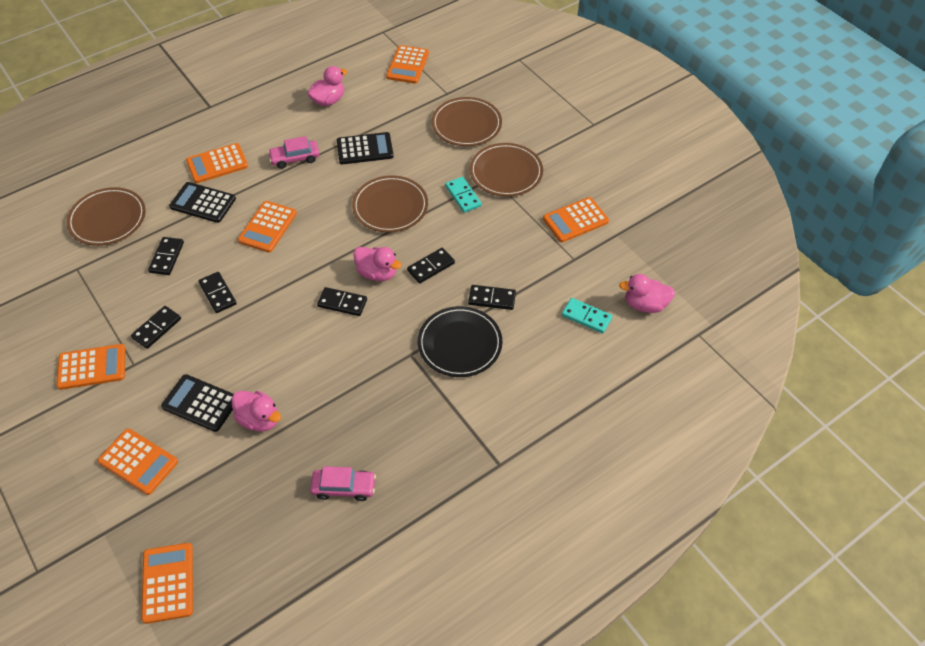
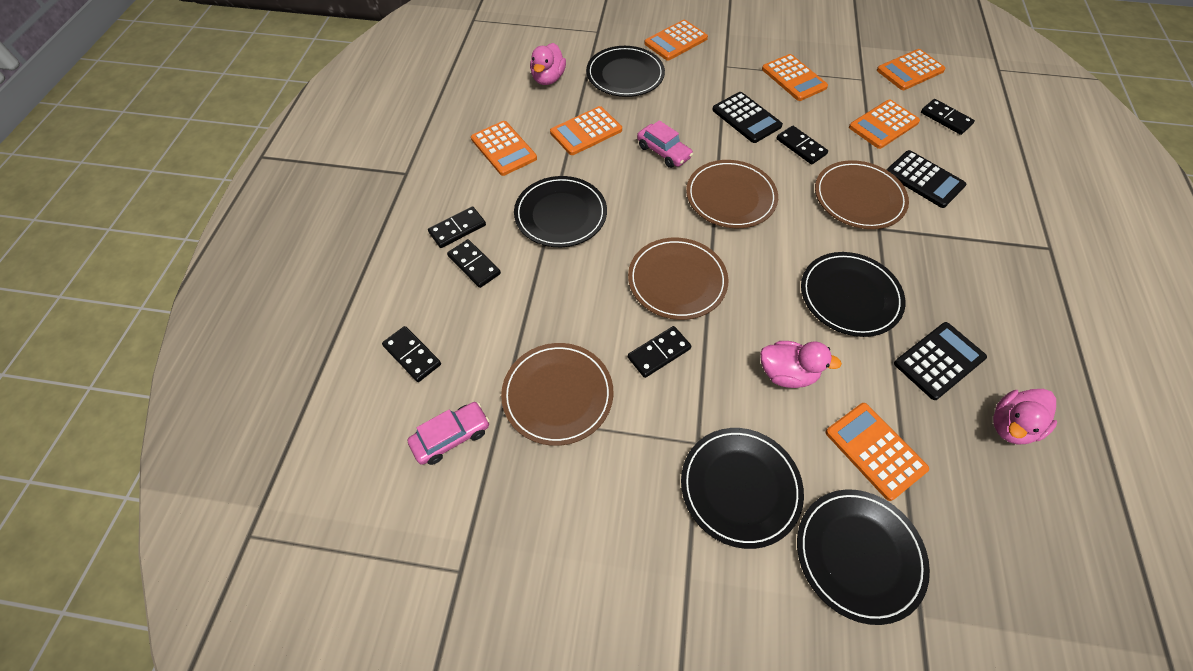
black plate: 1 -> 5
pink duck: 4 -> 3
turquoise domino: 2 -> 0

